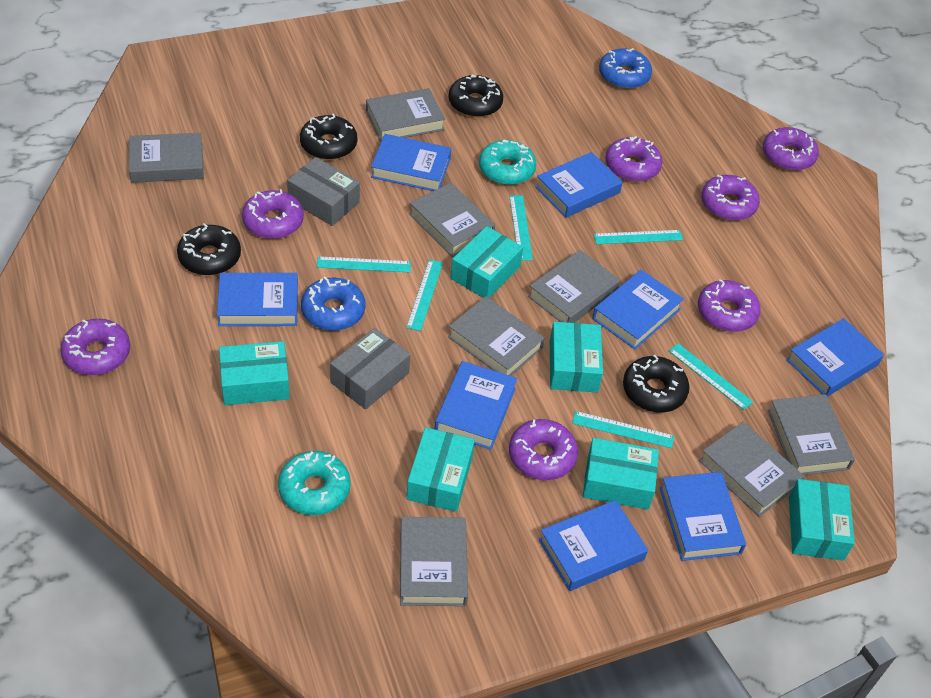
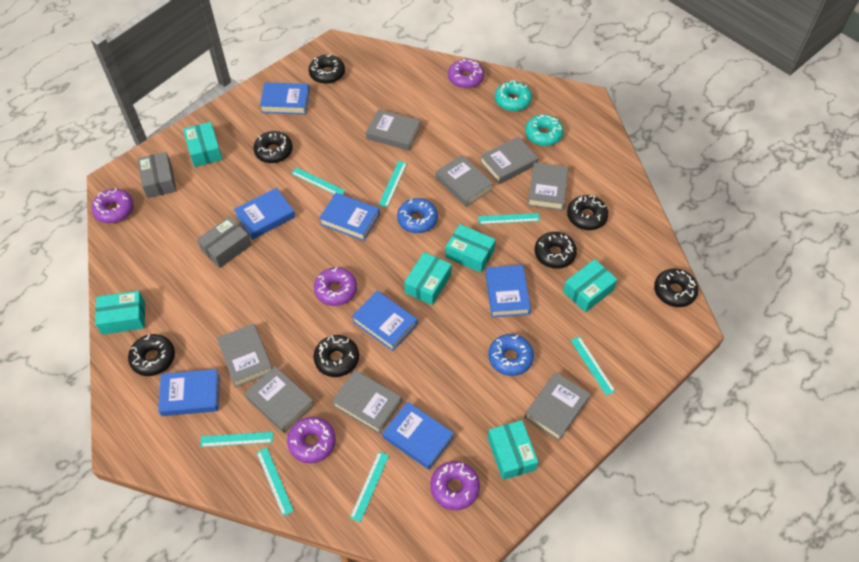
black donut: 4 -> 7
blue book: 8 -> 7
purple donut: 7 -> 5
turquoise ruler: 6 -> 7

